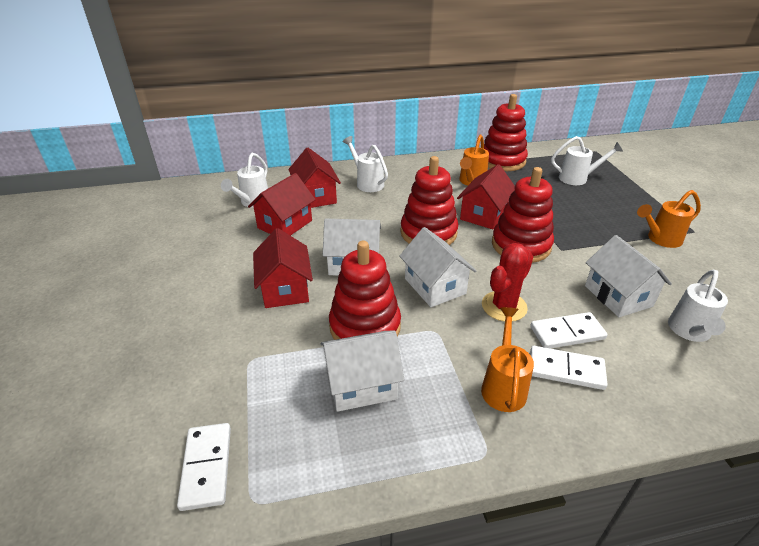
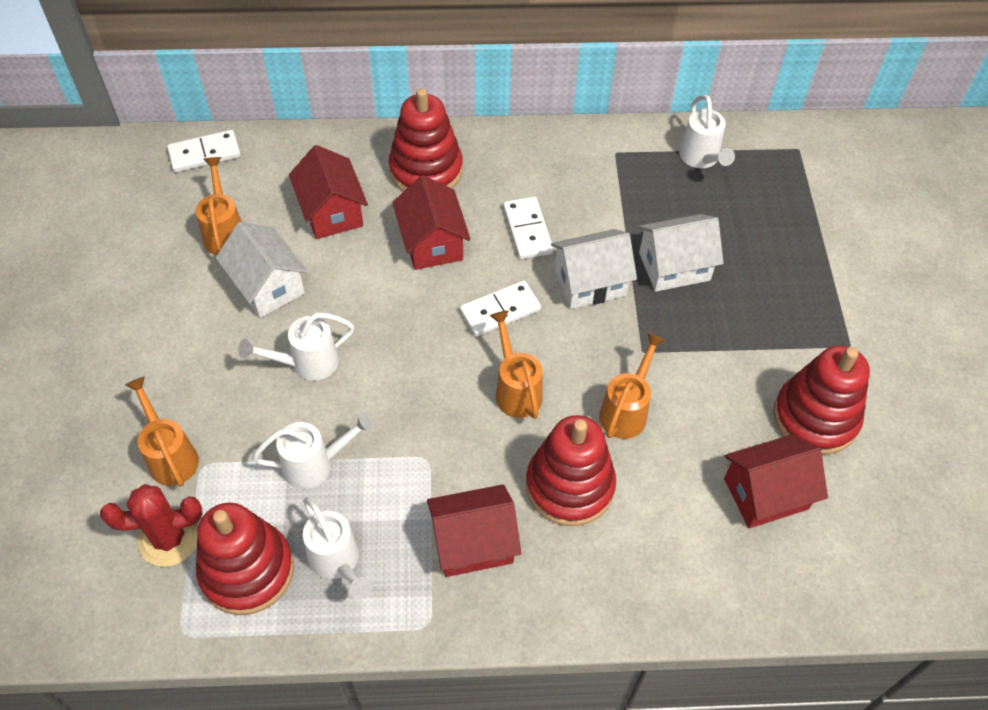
orange watering can: 3 -> 4
white house: 4 -> 3

